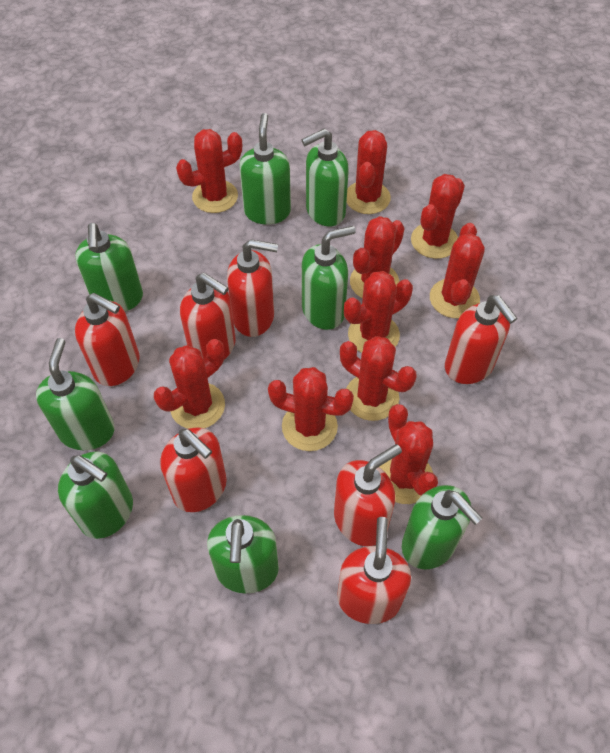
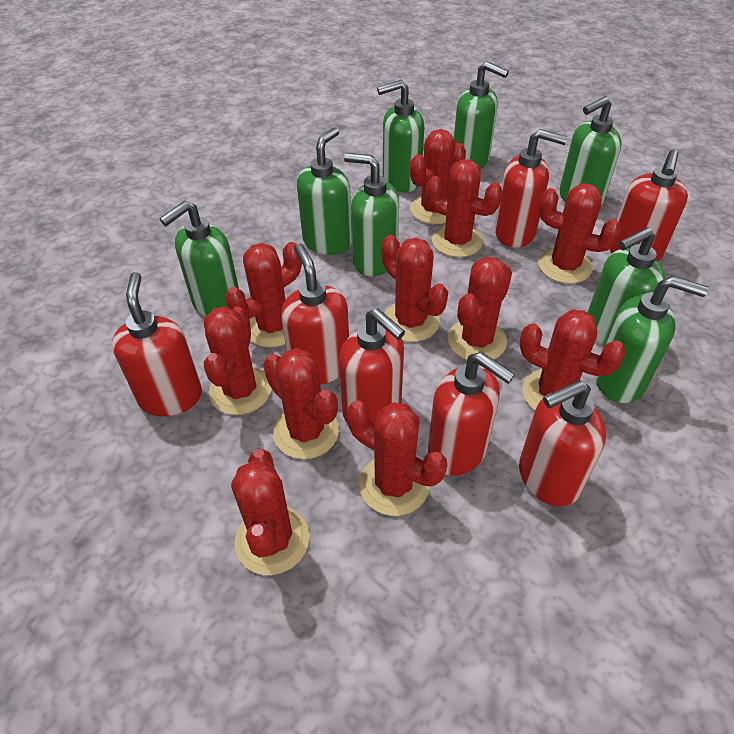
red cactus: 10 -> 11

